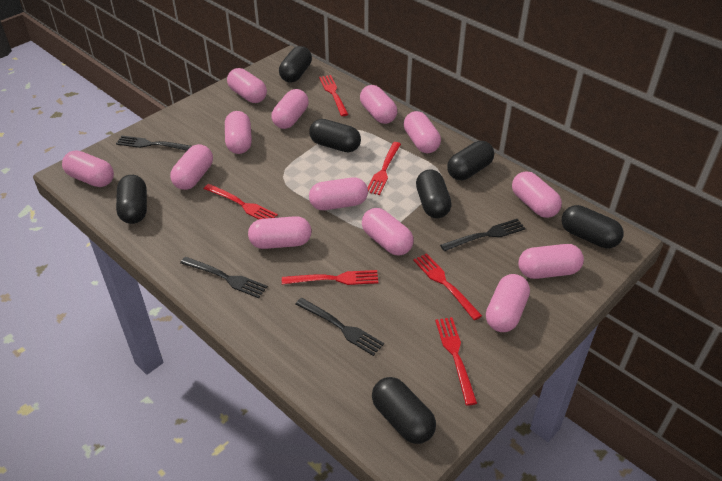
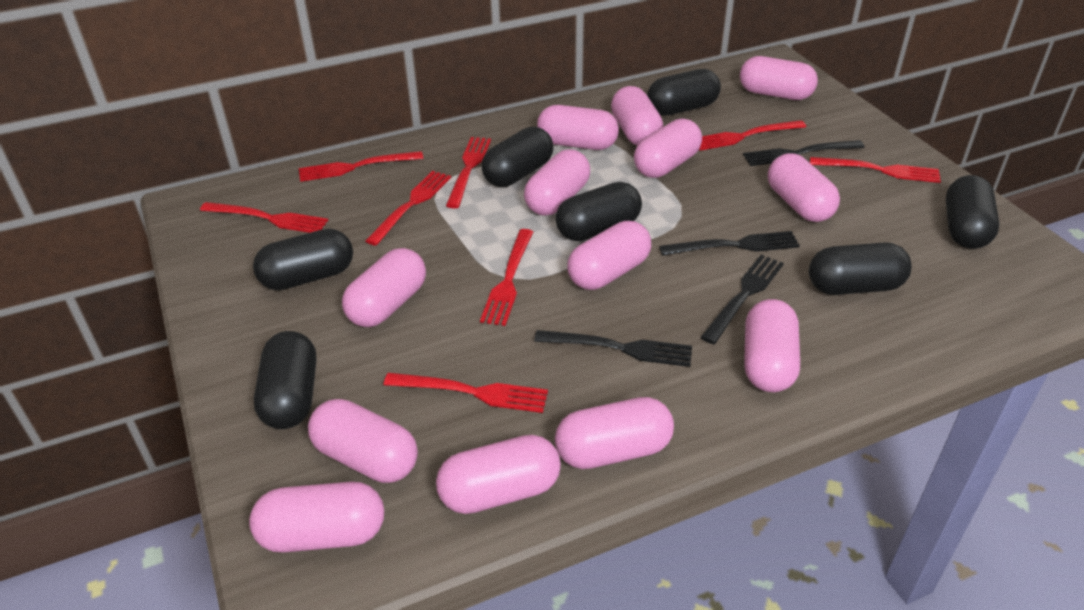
red fork: 6 -> 8

